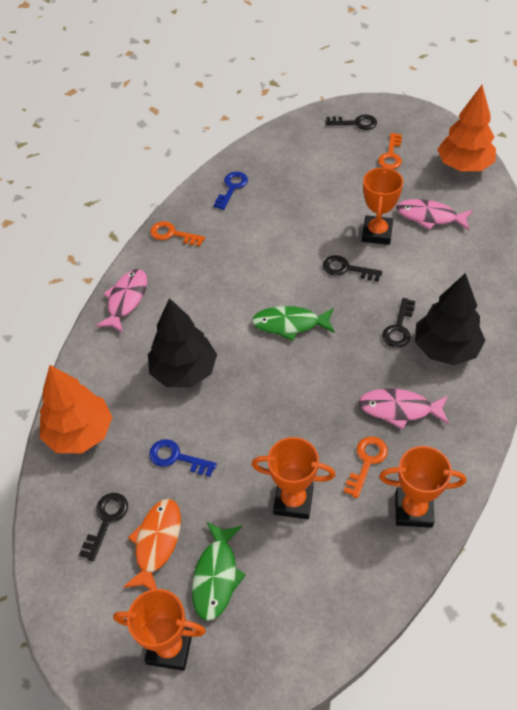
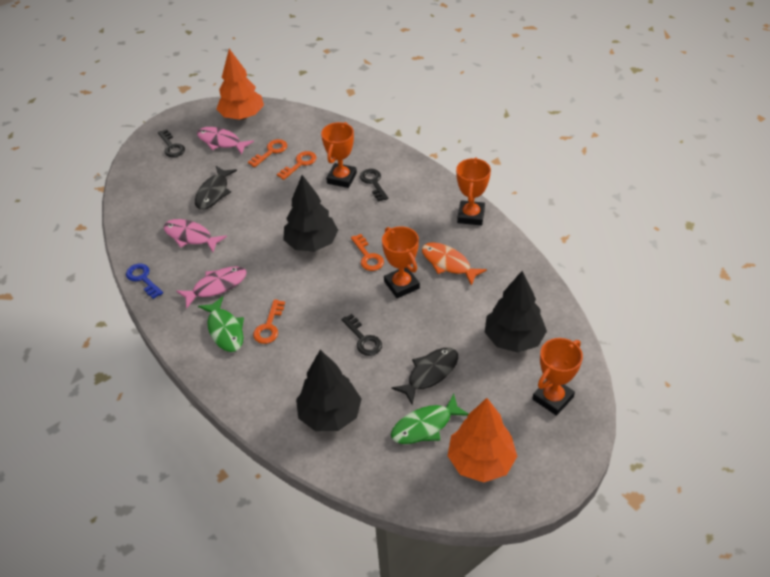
black fish: 0 -> 2
black key: 4 -> 3
black tree: 2 -> 3
blue key: 2 -> 1
orange key: 3 -> 4

